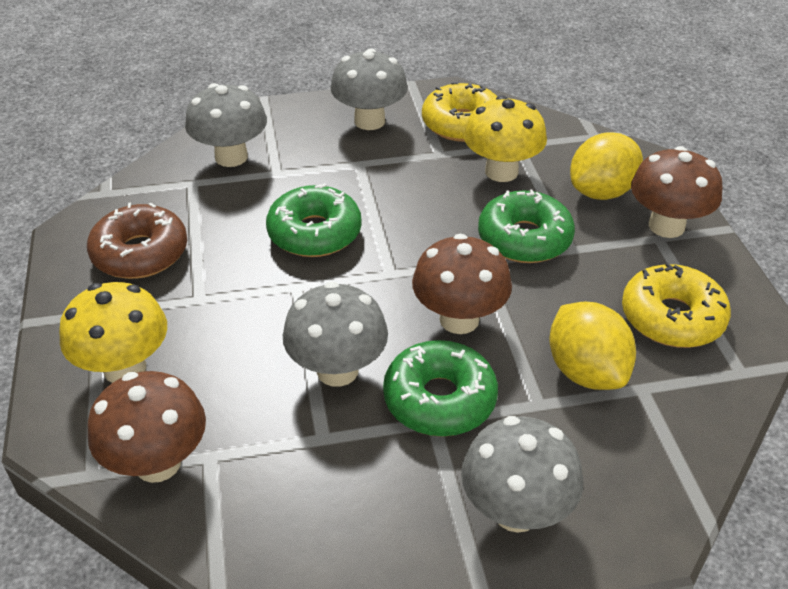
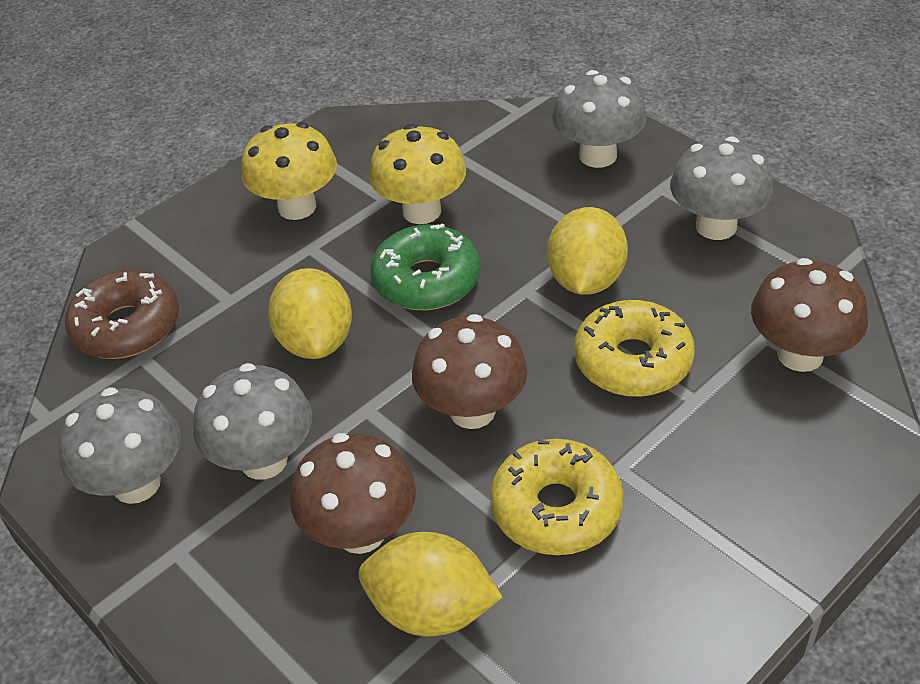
green donut: 3 -> 1
yellow lemon: 2 -> 3

